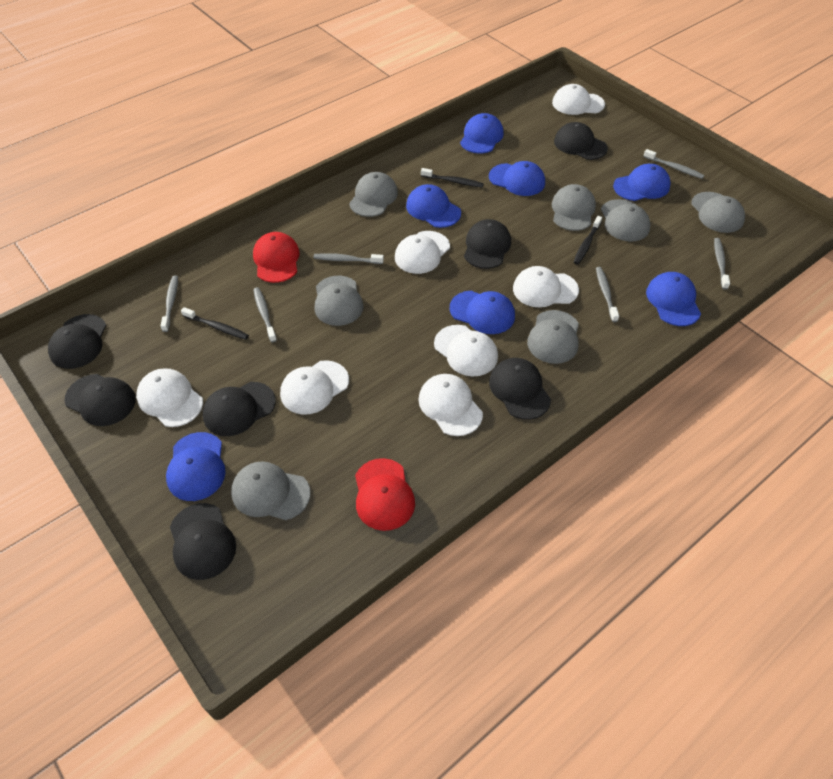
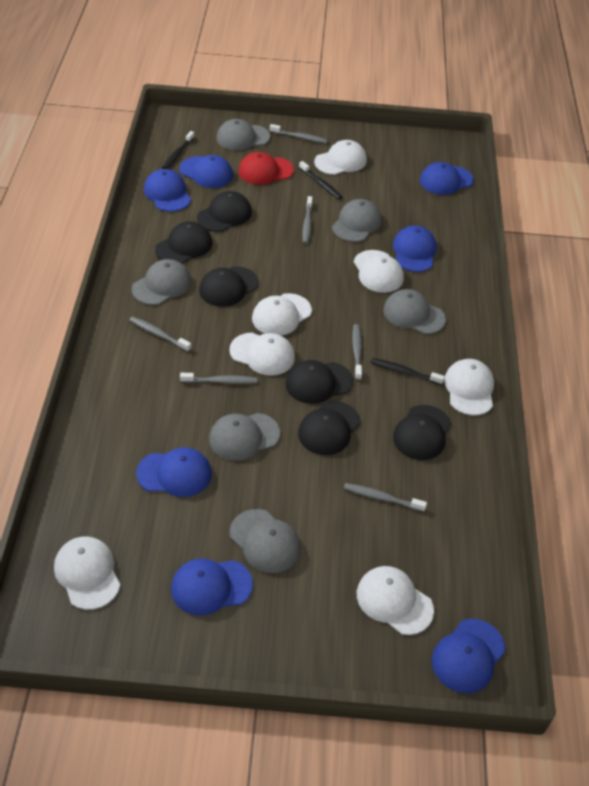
black cap: 7 -> 6
grey cap: 7 -> 6
red cap: 2 -> 1

